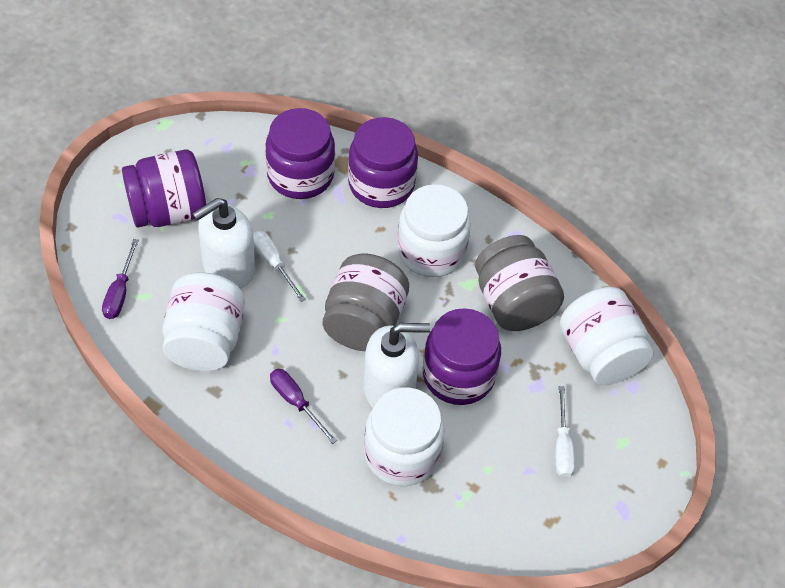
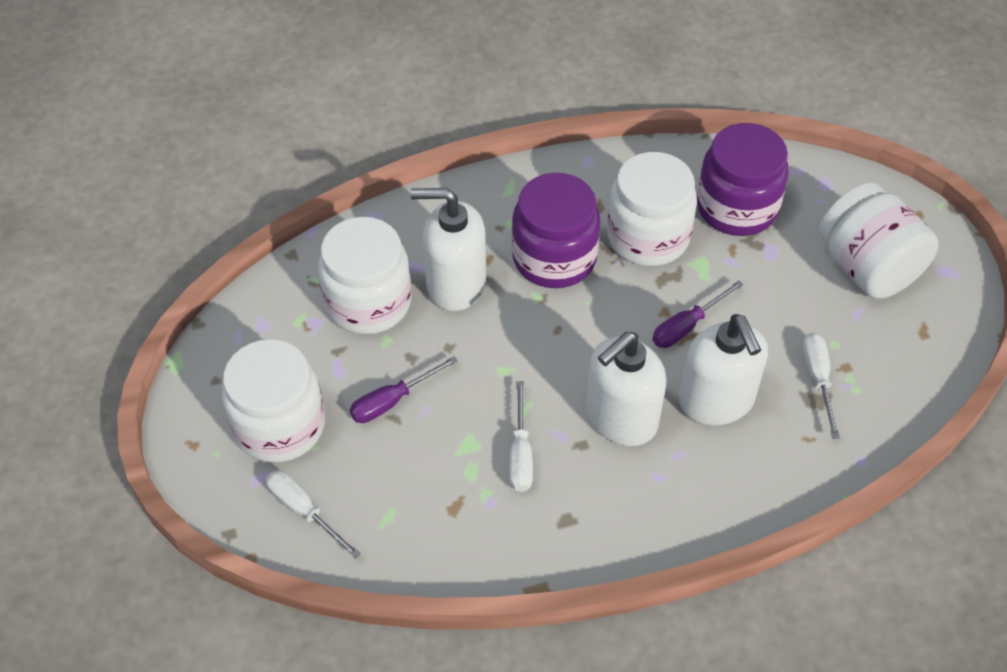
grey jar: 2 -> 0
purple jar: 4 -> 2
white screwdriver: 2 -> 3
white soap dispenser: 2 -> 3

